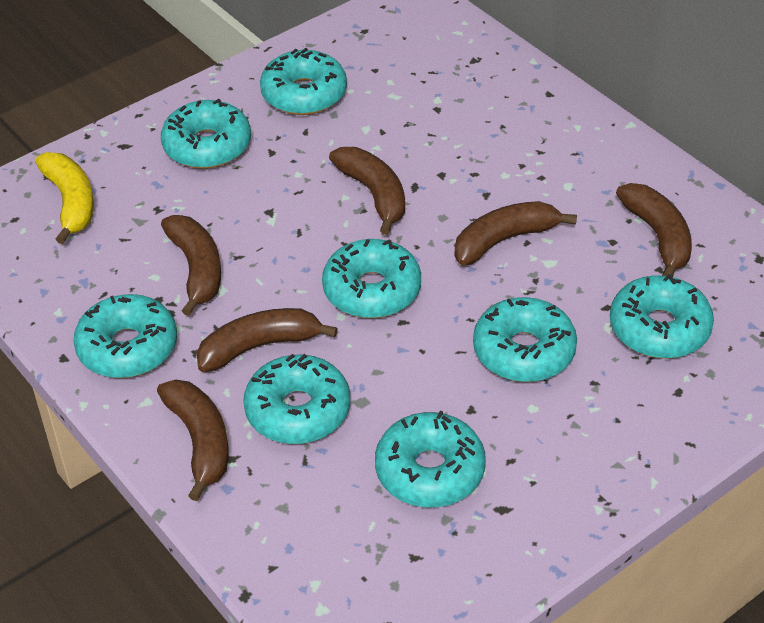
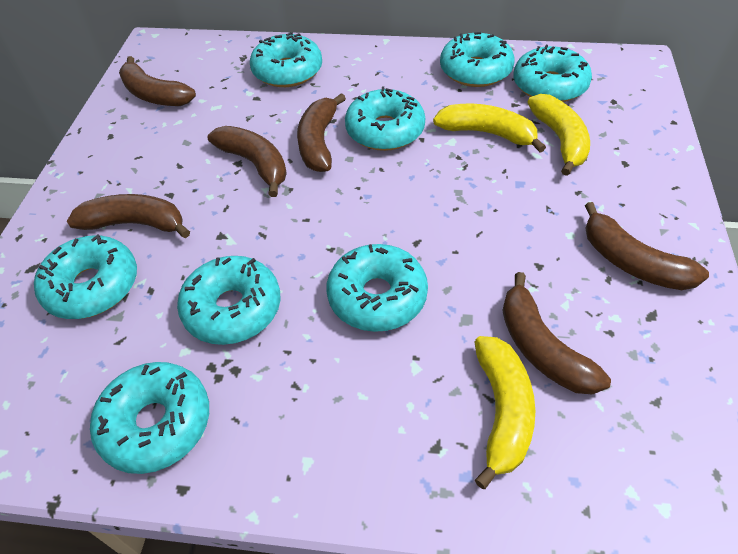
yellow banana: 1 -> 3

